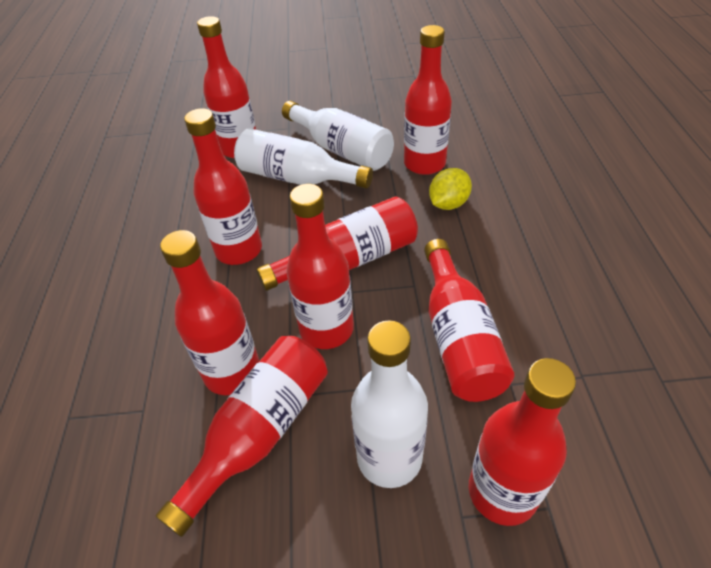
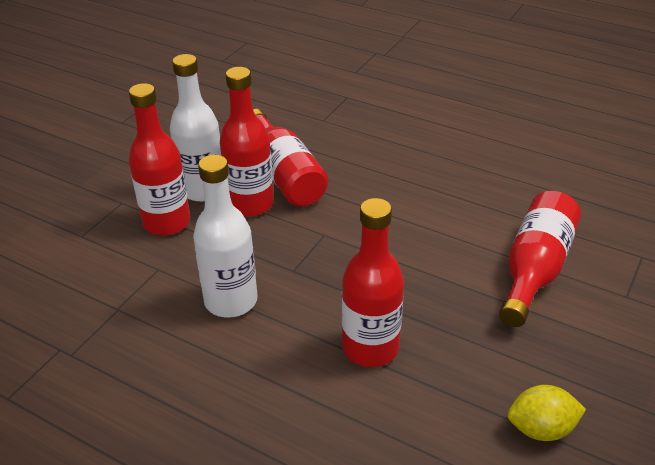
red bottle: 9 -> 5
white bottle: 3 -> 2

